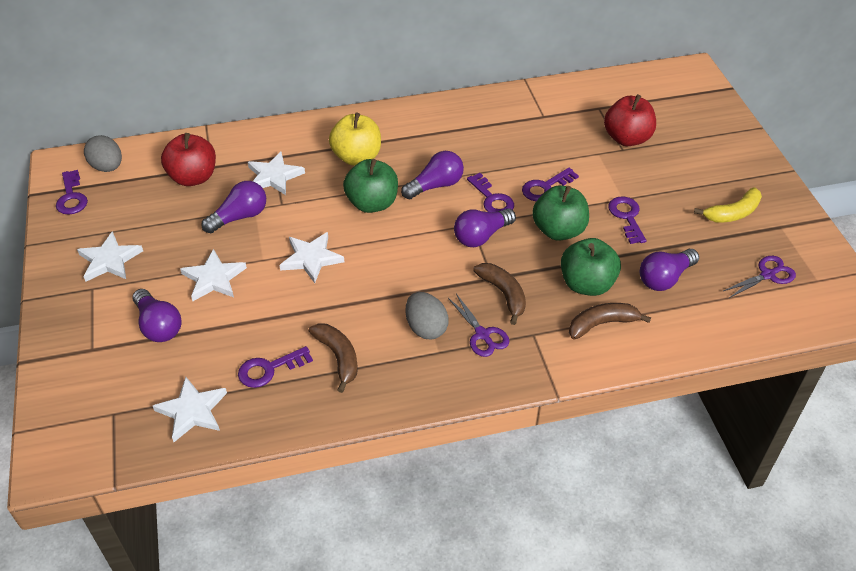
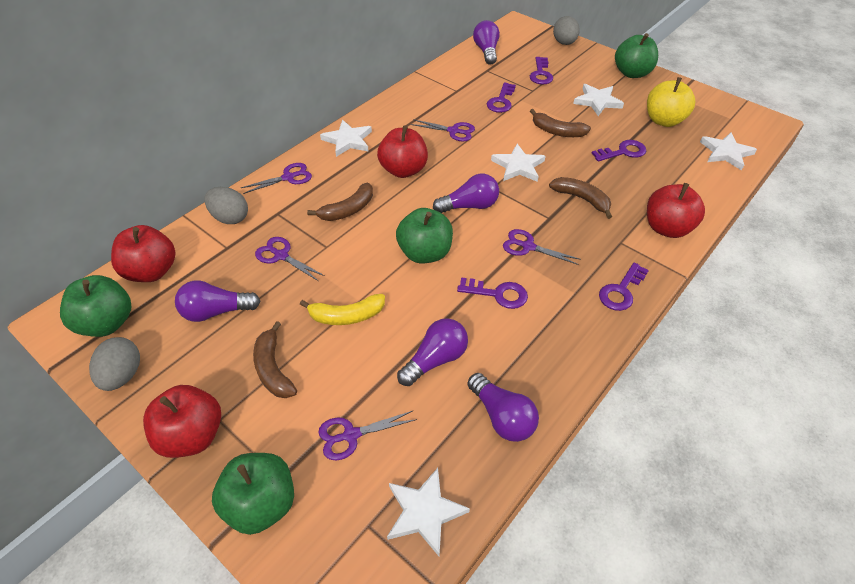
brown banana: 3 -> 4
green apple: 3 -> 4
grey egg: 2 -> 3
purple scissors: 2 -> 5
red apple: 2 -> 4

